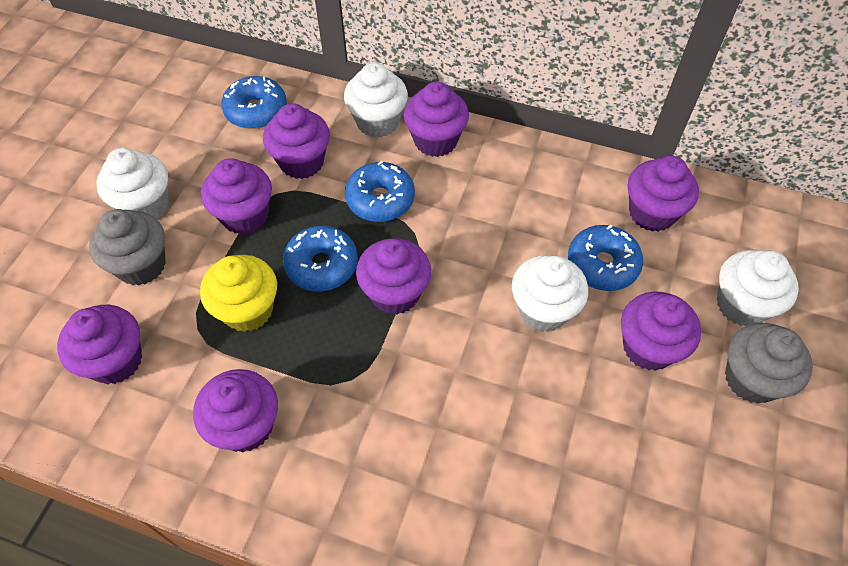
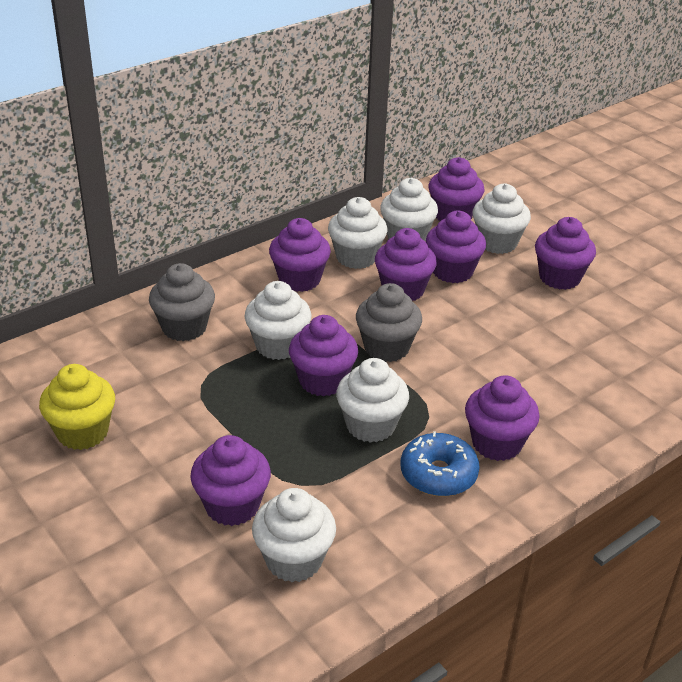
blue donut: 4 -> 1
white cupcake: 4 -> 6

